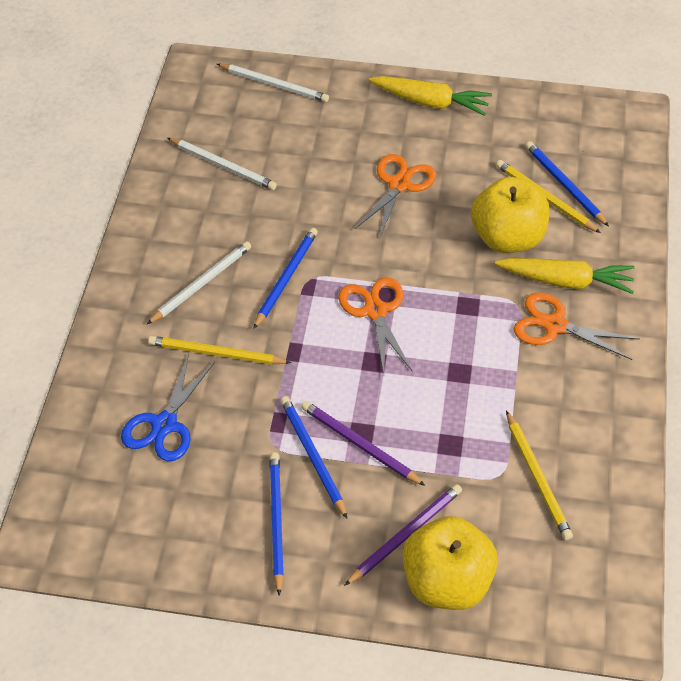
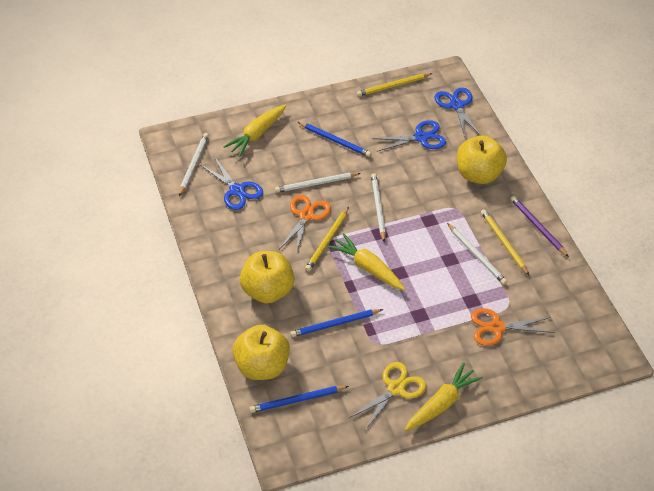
blue pencil: 4 -> 3
blue scissors: 1 -> 3
orange scissors: 3 -> 2
purple pencil: 2 -> 1
white pencil: 3 -> 4
yellow apple: 2 -> 3
yellow carrot: 2 -> 3
yellow scissors: 0 -> 1

